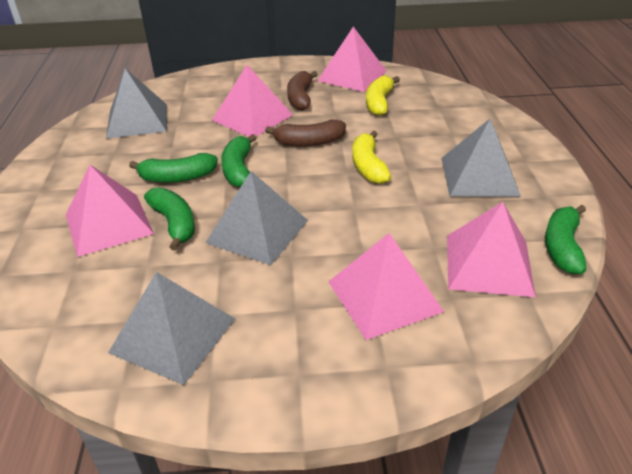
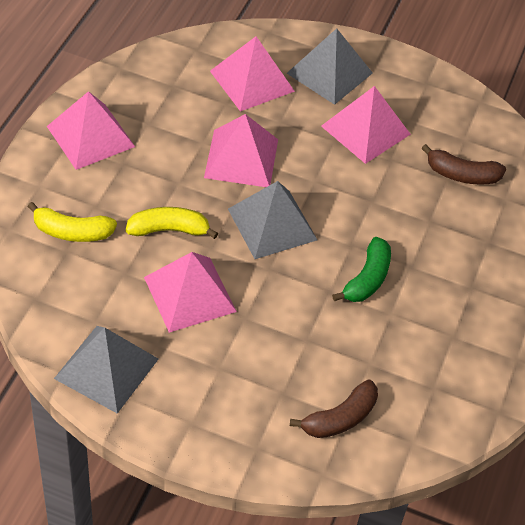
green banana: 4 -> 1
grey pyramid: 4 -> 3

